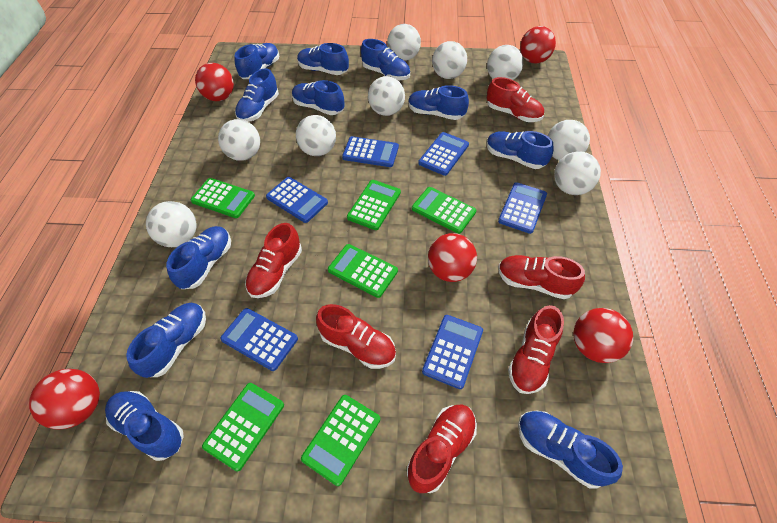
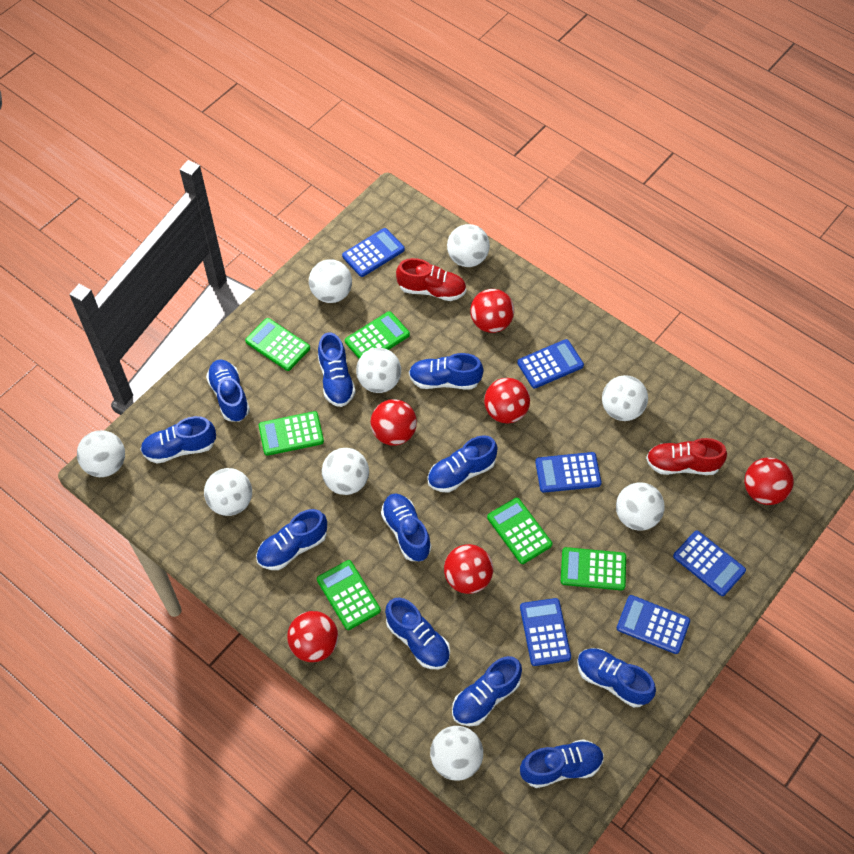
red ball: 5 -> 6
red shoe: 6 -> 2

